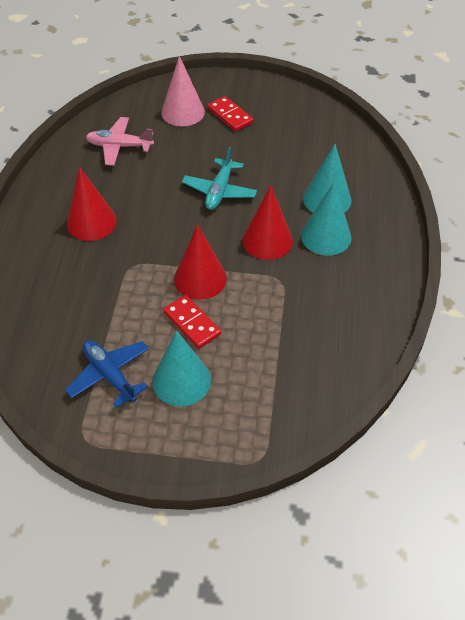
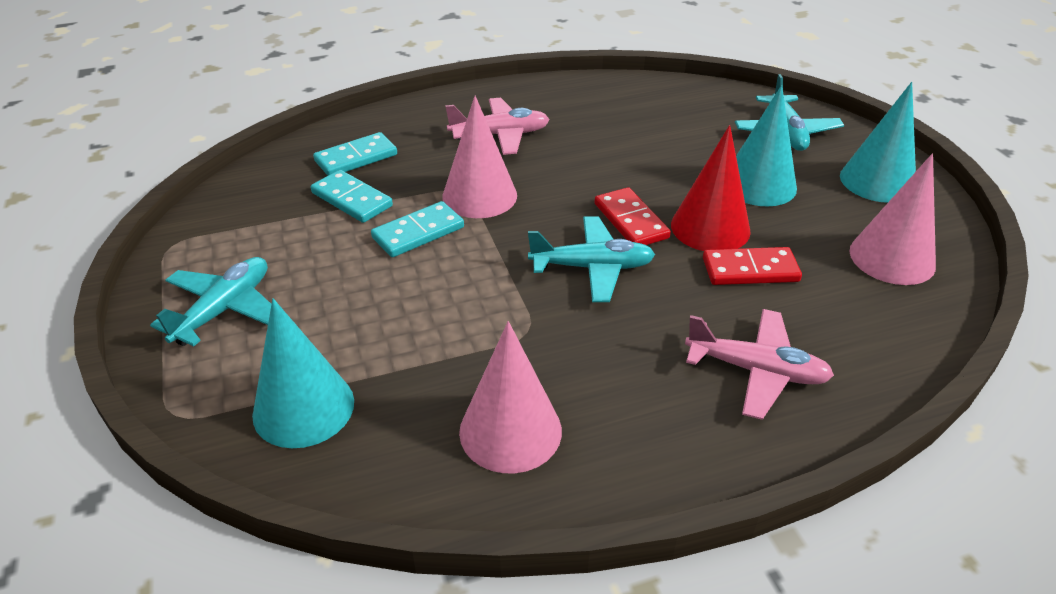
blue plane: 1 -> 0
pink cone: 1 -> 3
pink plane: 1 -> 2
red cone: 3 -> 1
turquoise domino: 0 -> 3
turquoise plane: 1 -> 3

